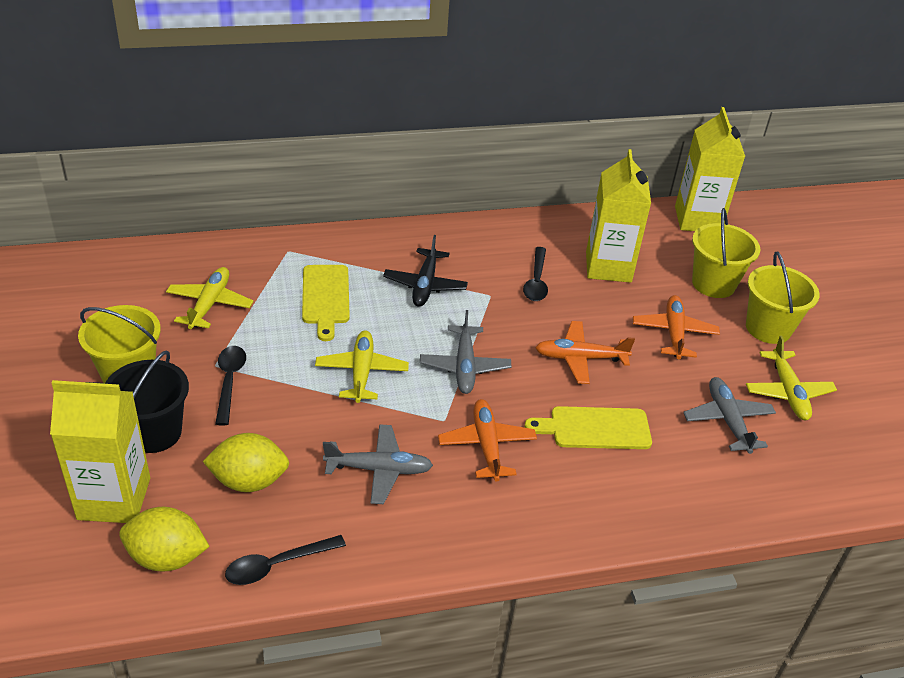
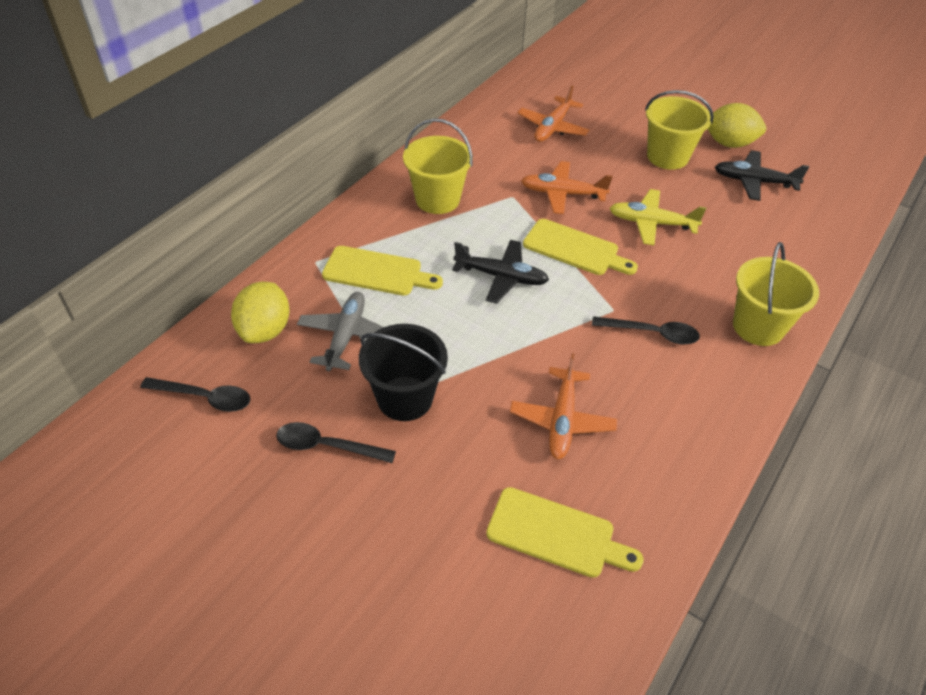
black plane: 1 -> 2
grey plane: 3 -> 1
yellow carton: 3 -> 0
yellow cutting board: 2 -> 3
yellow plane: 3 -> 1

